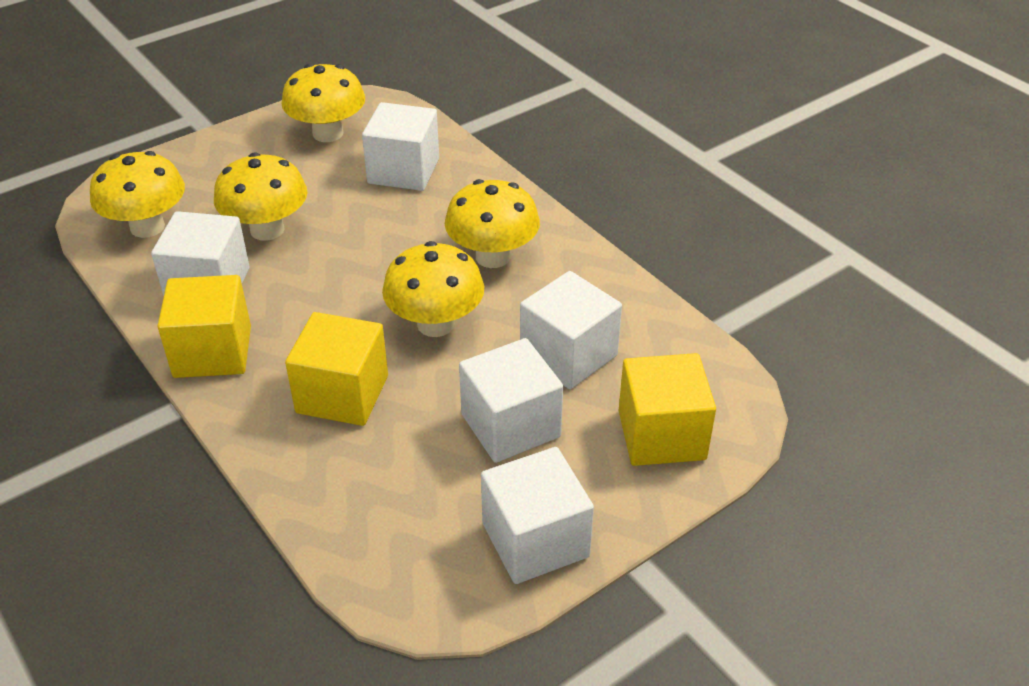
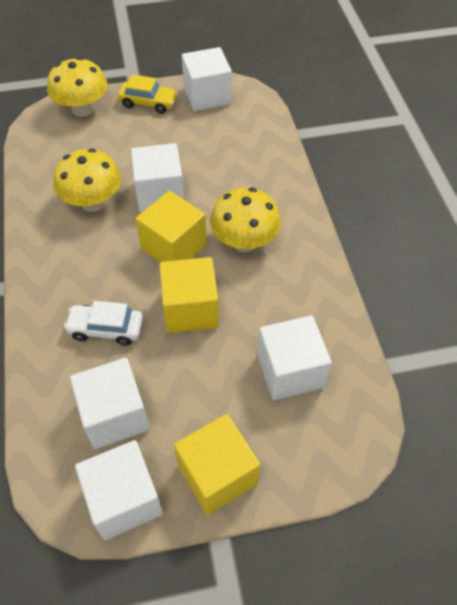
white car: 0 -> 1
yellow car: 0 -> 1
yellow mushroom: 5 -> 3

